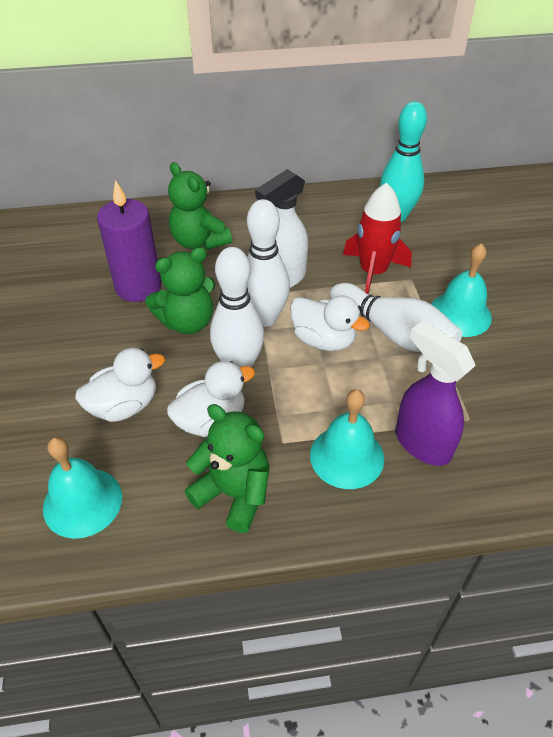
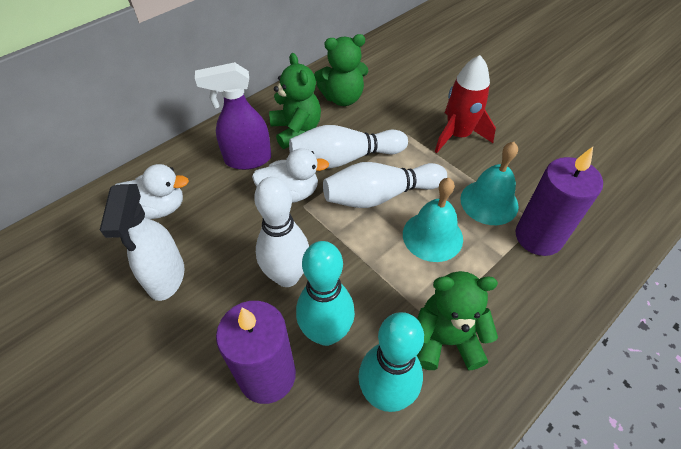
purple candle: 1 -> 2
turquoise bell: 3 -> 2
turquoise bowling pin: 1 -> 2
white duck: 3 -> 2

